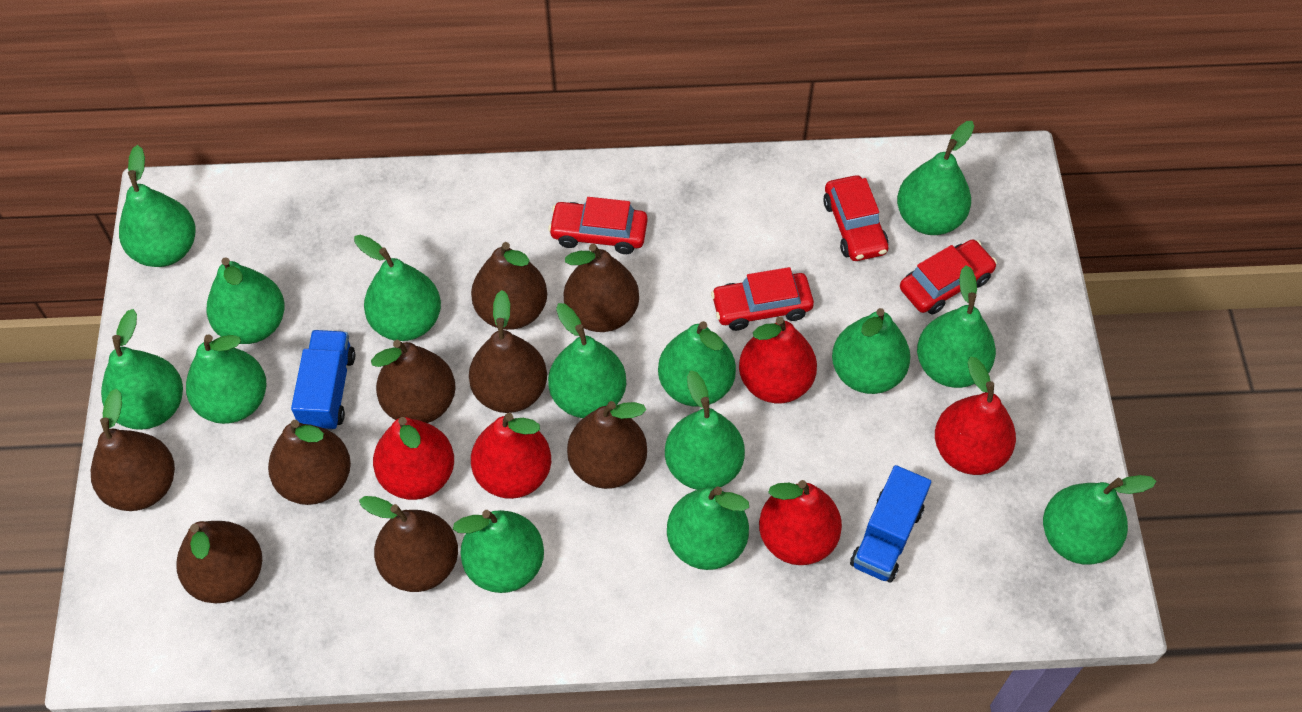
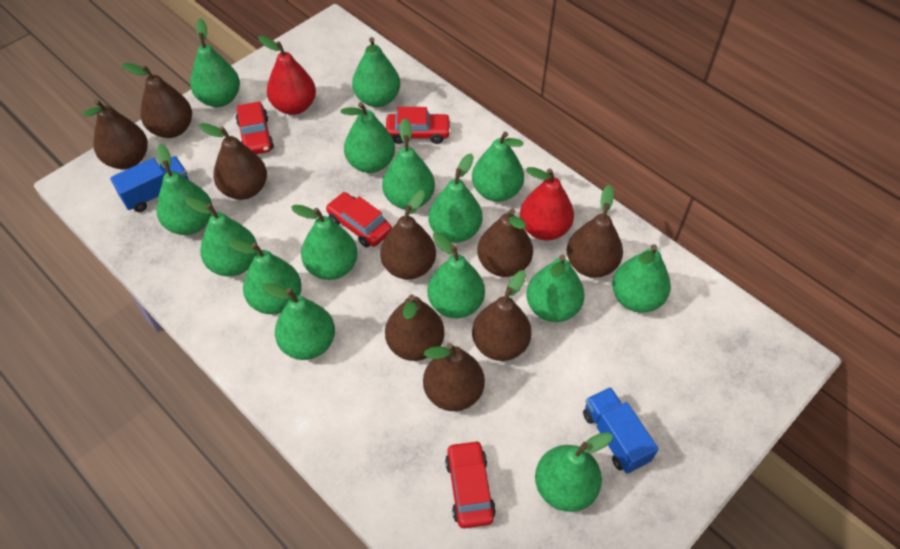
green pear: 14 -> 15
red pear: 5 -> 2

